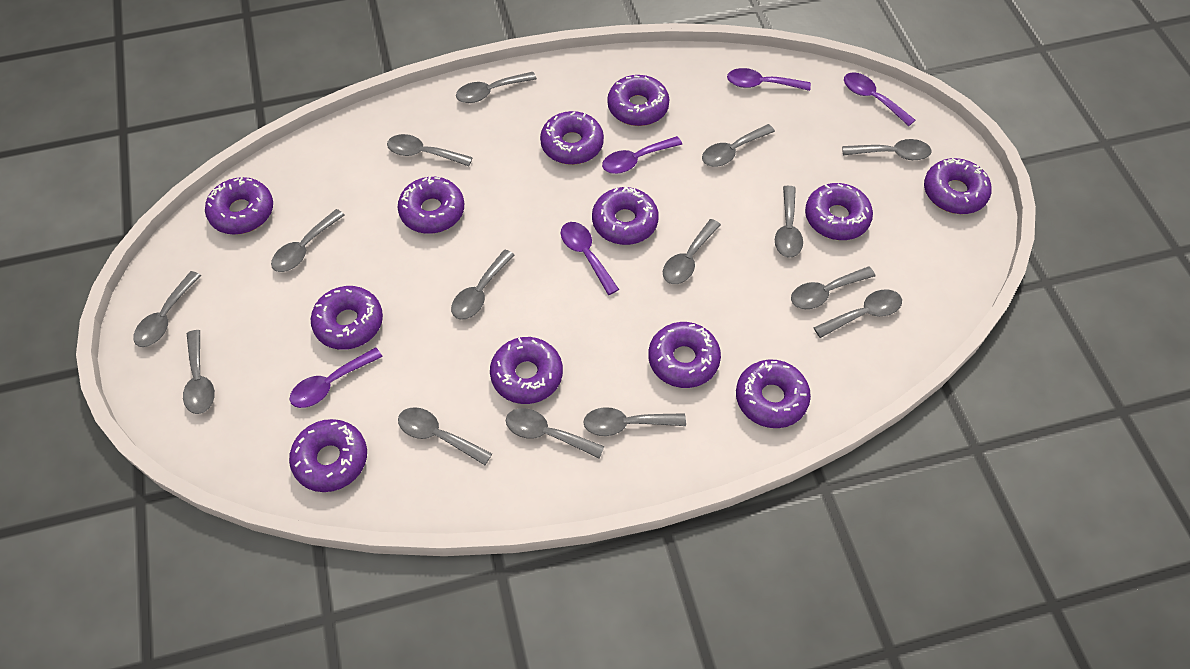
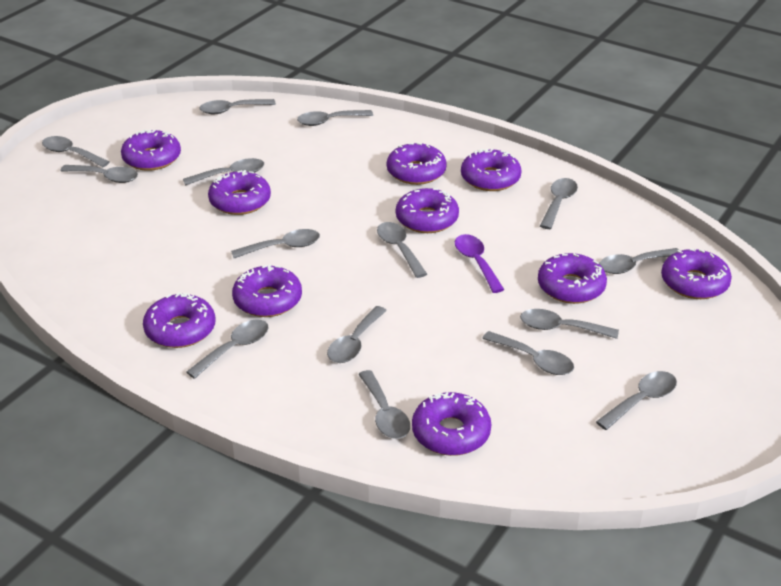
purple donut: 12 -> 10
purple spoon: 5 -> 1

